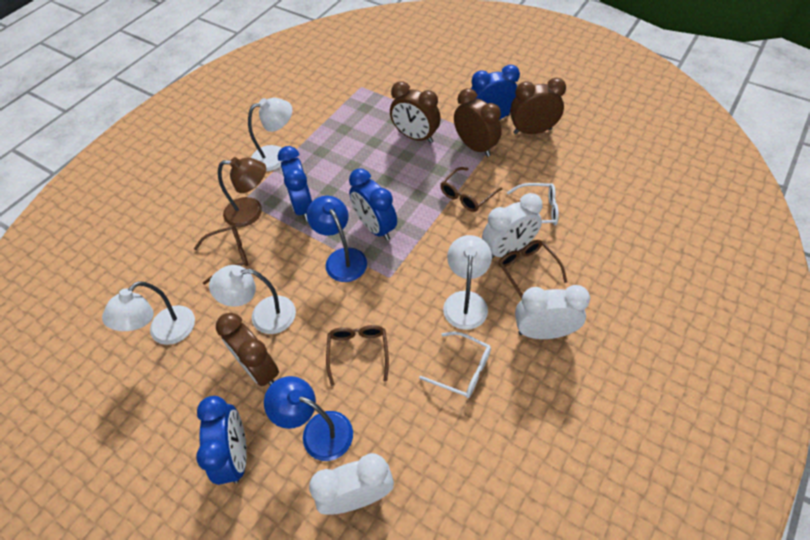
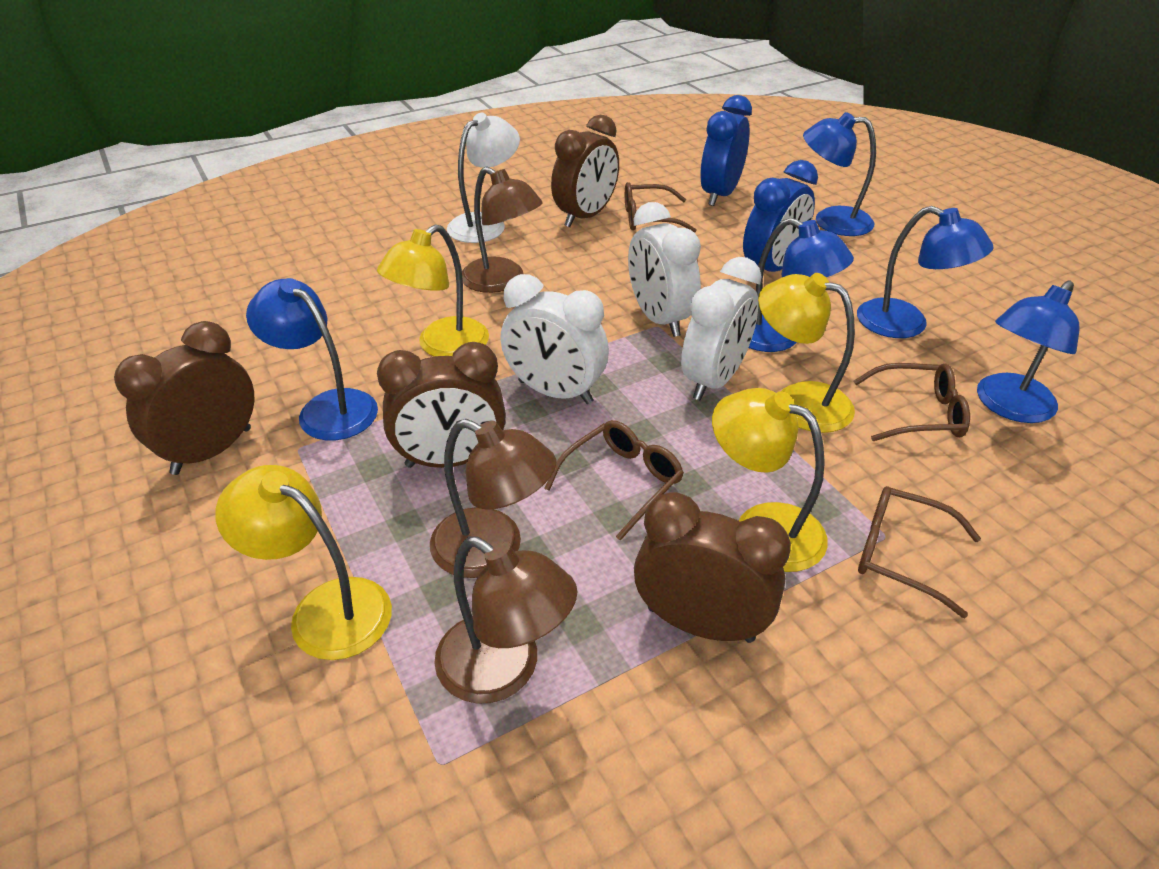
blue clock: 4 -> 2
blue lamp: 2 -> 5
brown lamp: 1 -> 3
white glasses: 2 -> 0
white lamp: 4 -> 1
yellow lamp: 0 -> 4

